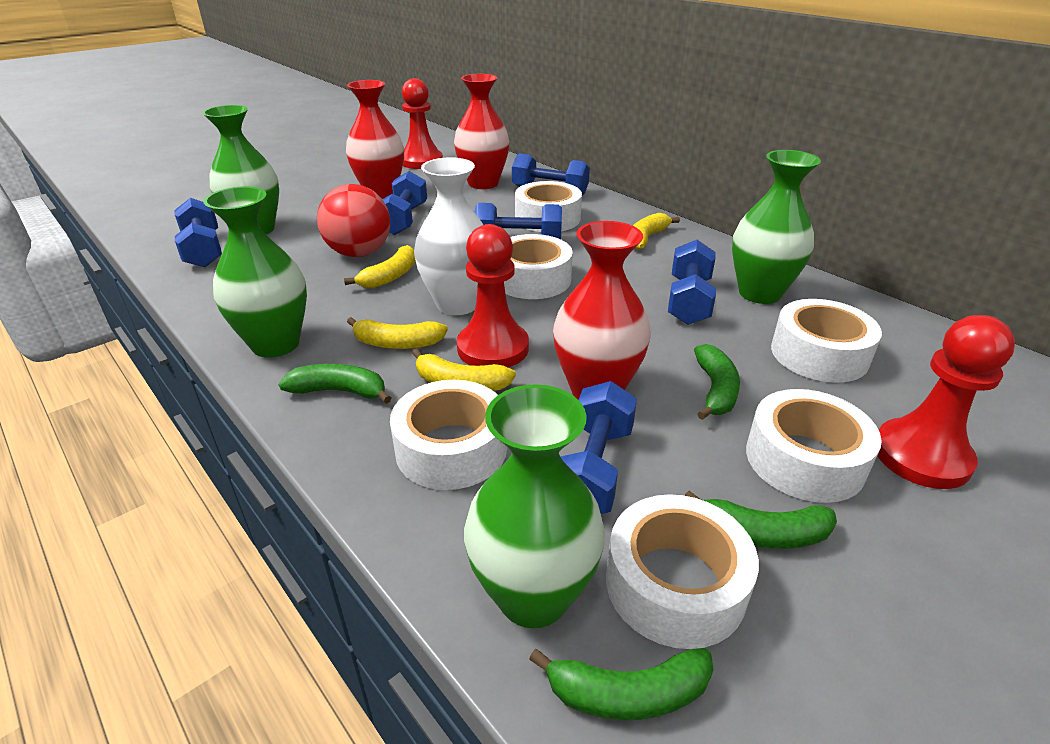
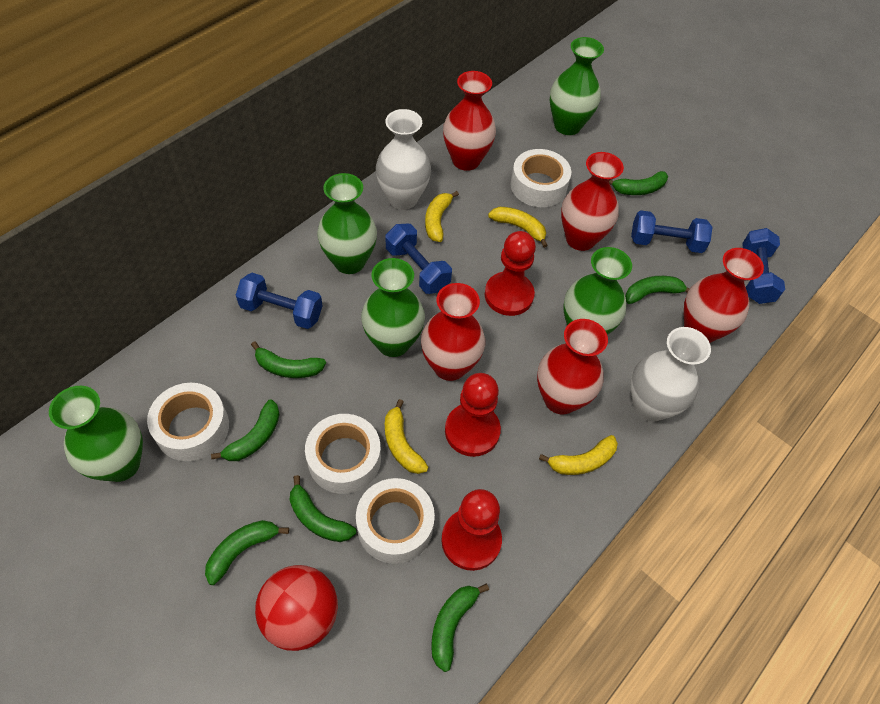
blue dumbbell: 6 -> 4
green banana: 4 -> 7
green vase: 4 -> 5
red vase: 3 -> 5
white tape: 6 -> 4
white vase: 1 -> 2

